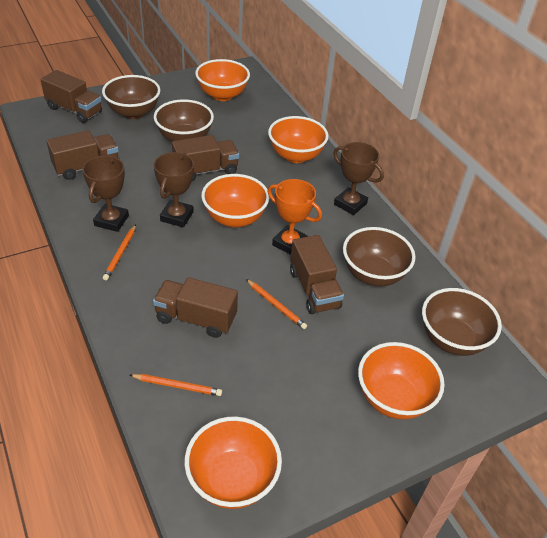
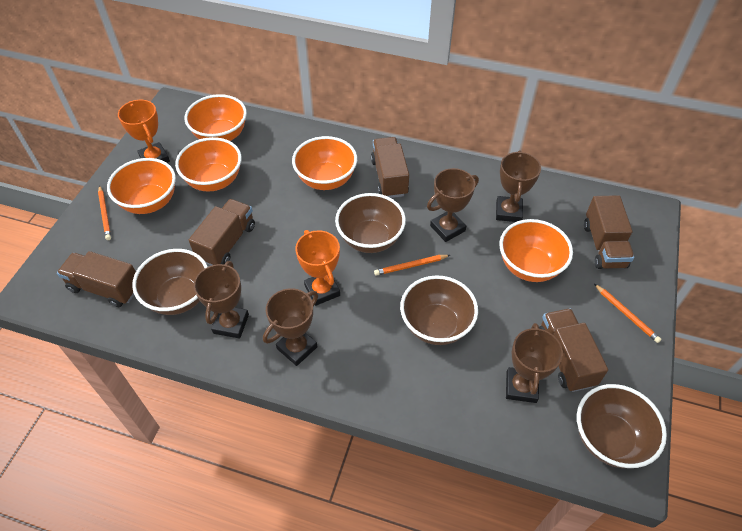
brown trophy: 3 -> 5
orange trophy: 1 -> 2

